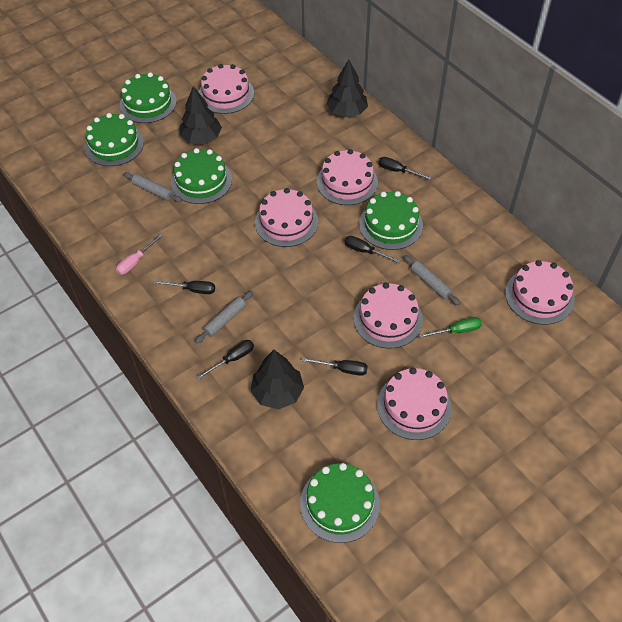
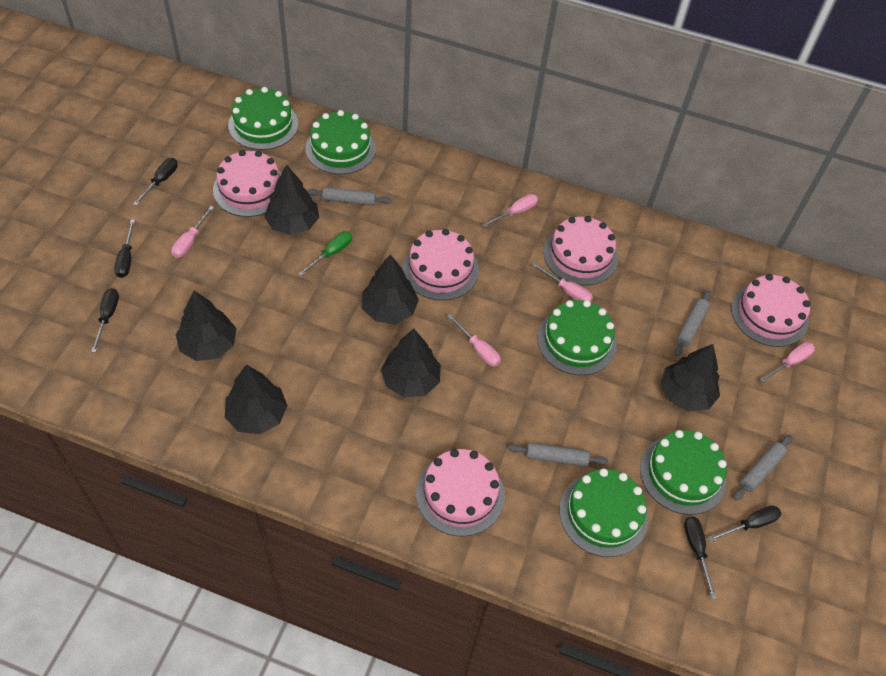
black tree: 3 -> 6
grey rolling pin: 3 -> 4
pink cake: 6 -> 5
pink screwdriver: 1 -> 5

